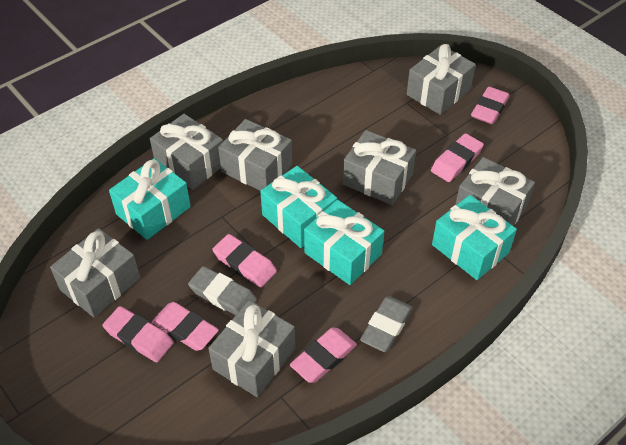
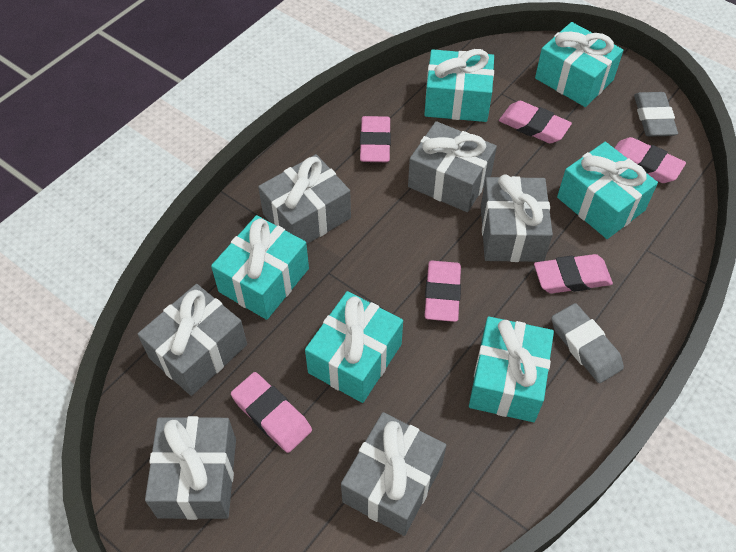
grey gift: 7 -> 6
turquoise gift: 4 -> 6

